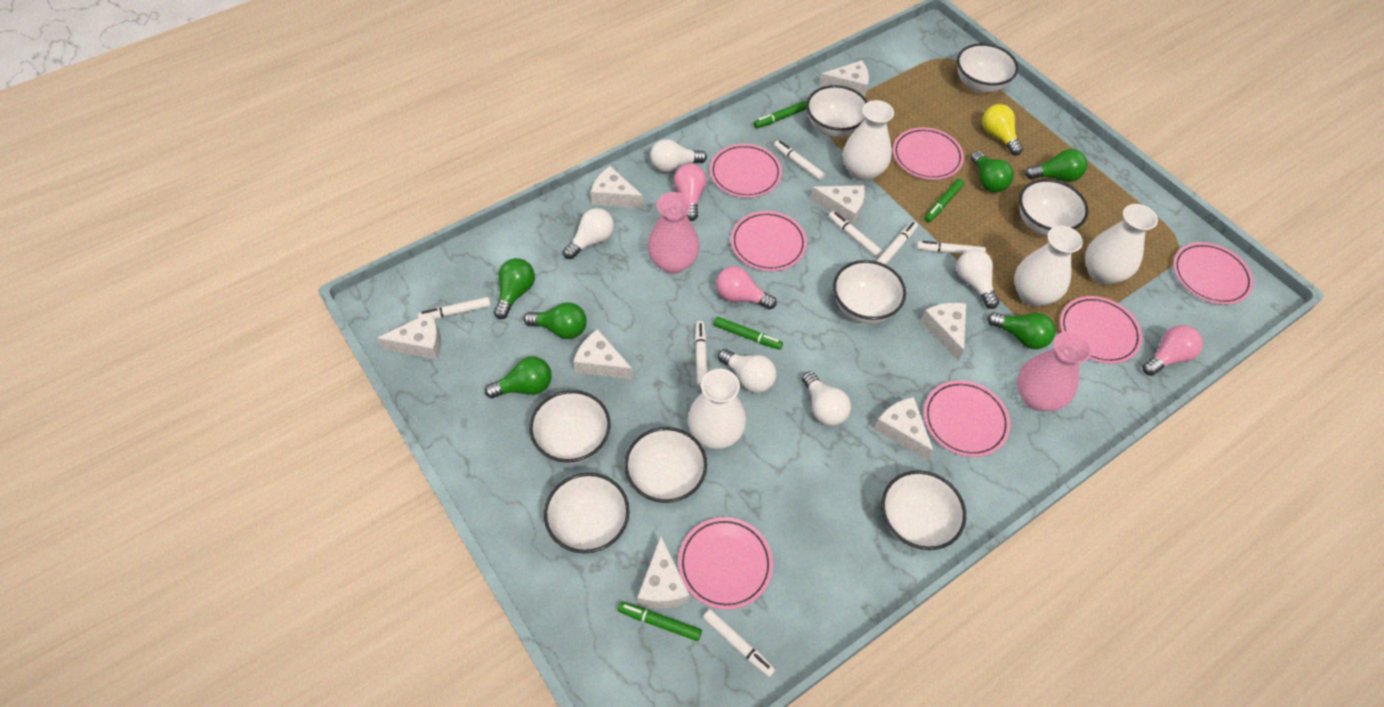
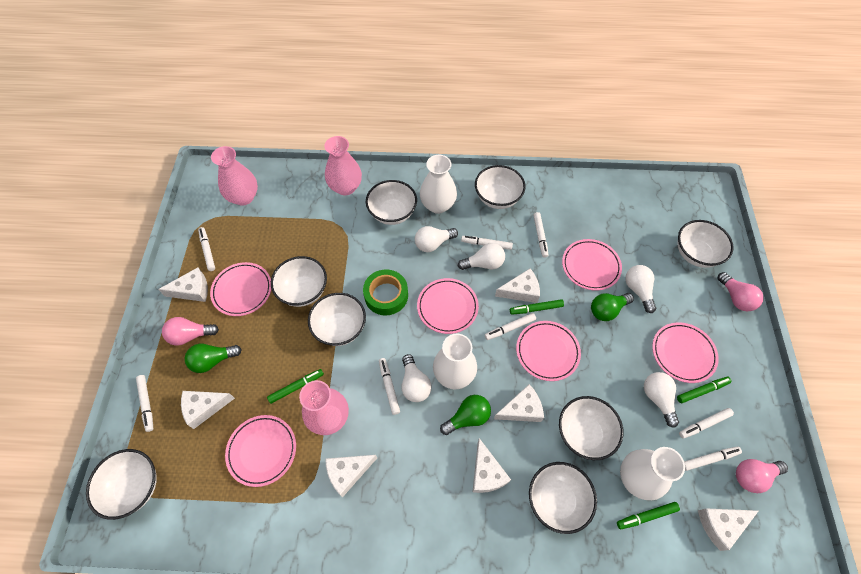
green light bulb: 6 -> 3
green tape: 0 -> 1
pink plate: 7 -> 6
pink vase: 2 -> 3
white cheese: 8 -> 7
white marker: 7 -> 8
white vase: 4 -> 3
yellow light bulb: 1 -> 0

